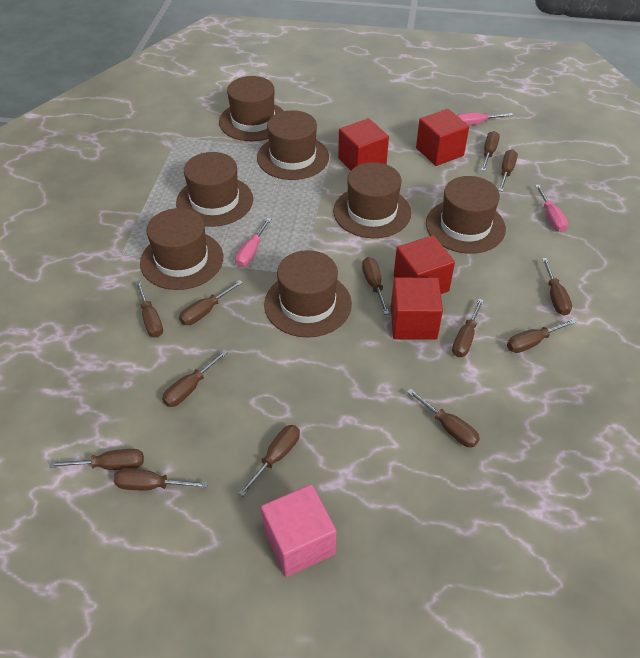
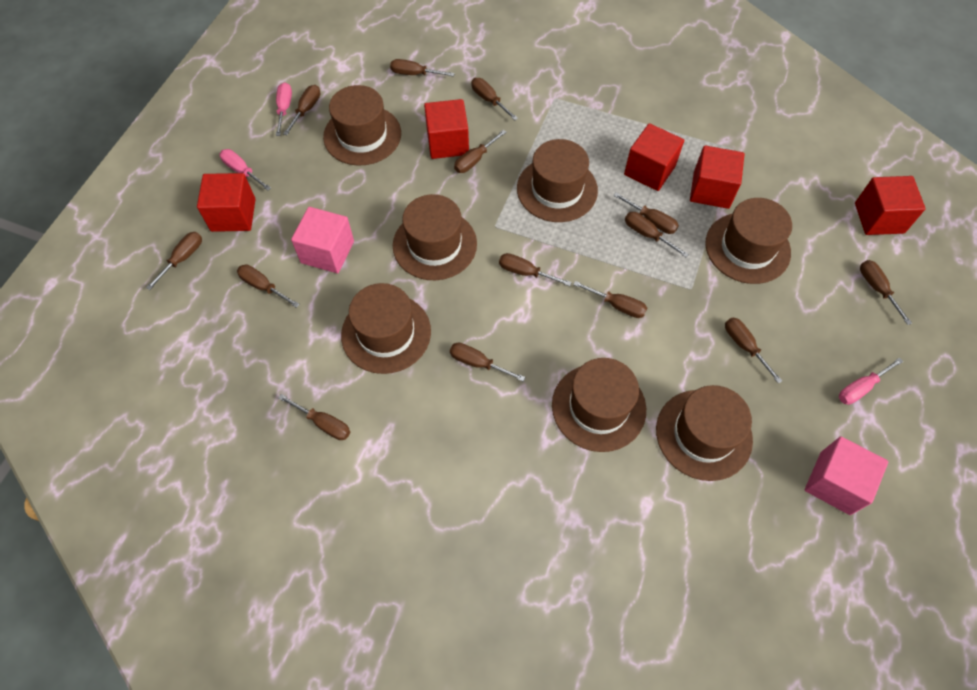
brown screwdriver: 13 -> 14
pink cube: 1 -> 2
red cube: 4 -> 5

